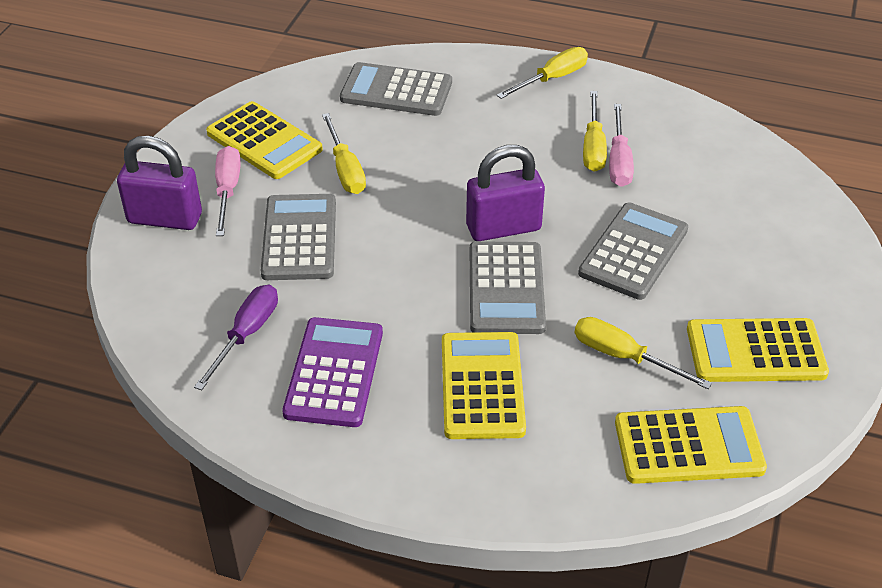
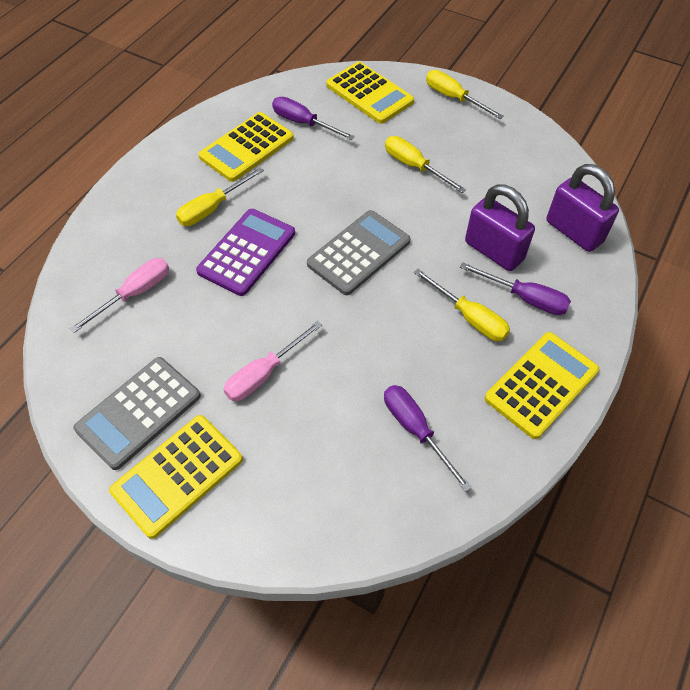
grey calculator: 4 -> 2
purple screwdriver: 1 -> 3

